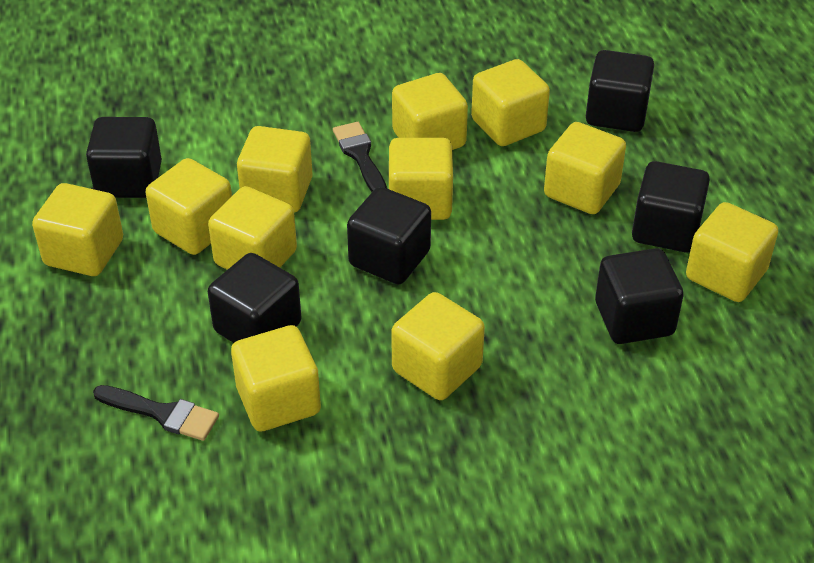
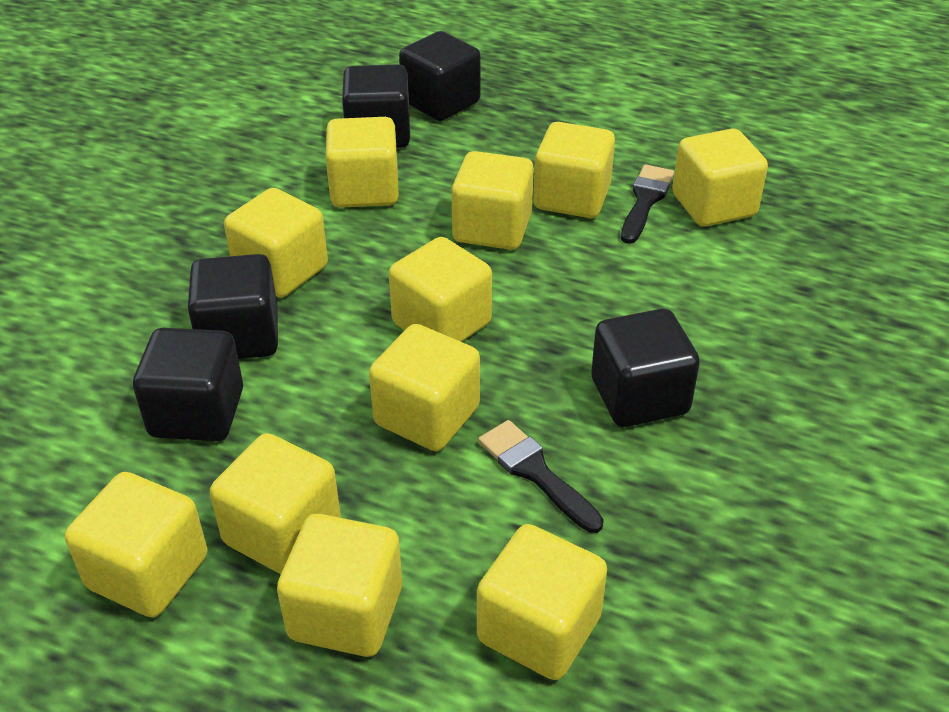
black cube: 6 -> 5

